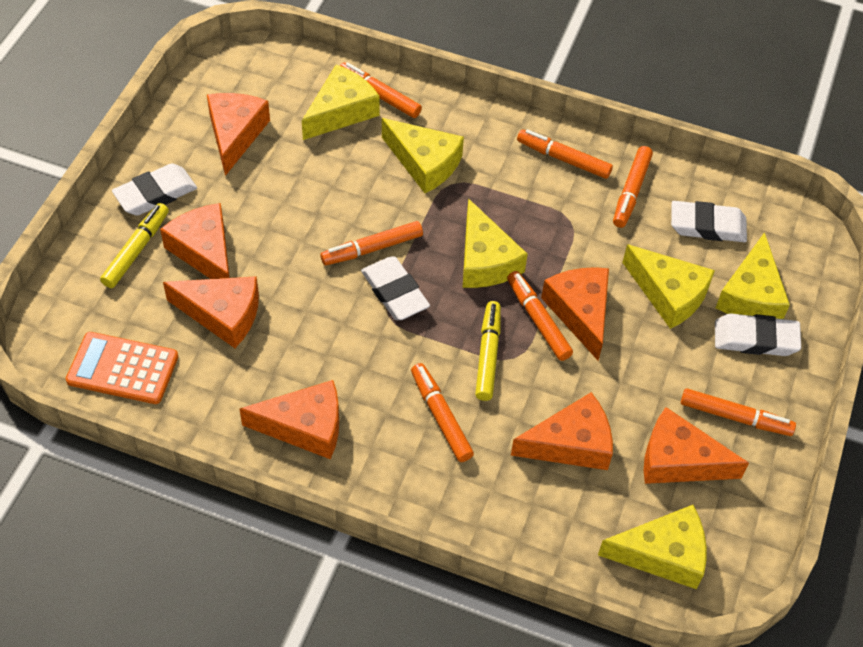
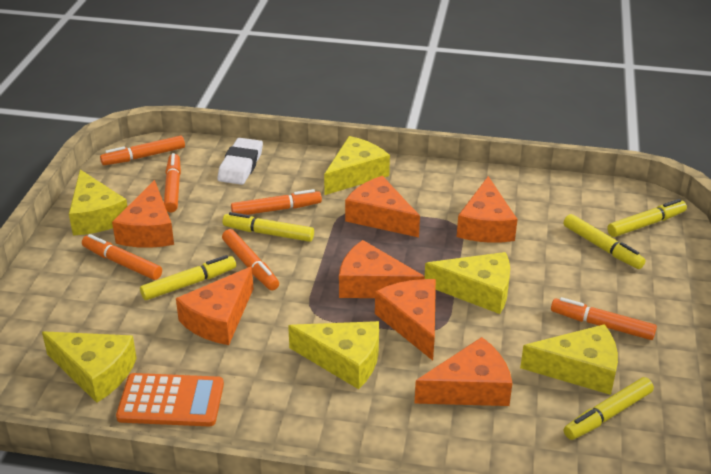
orange marker: 7 -> 6
white eraser: 4 -> 1
yellow marker: 2 -> 5

